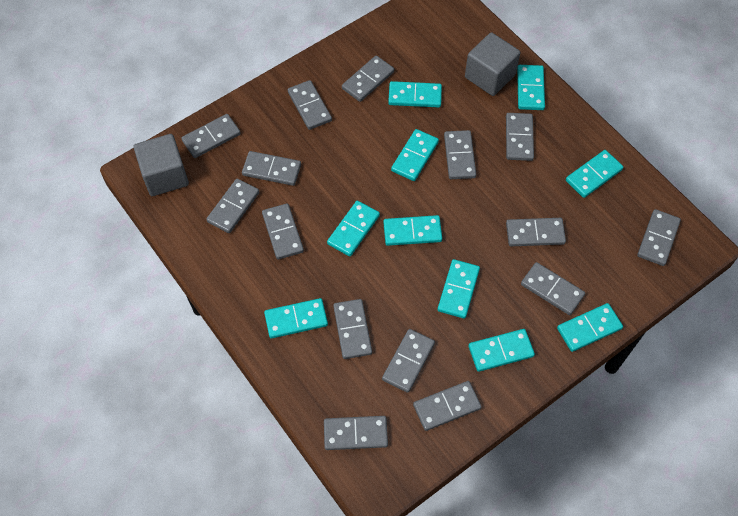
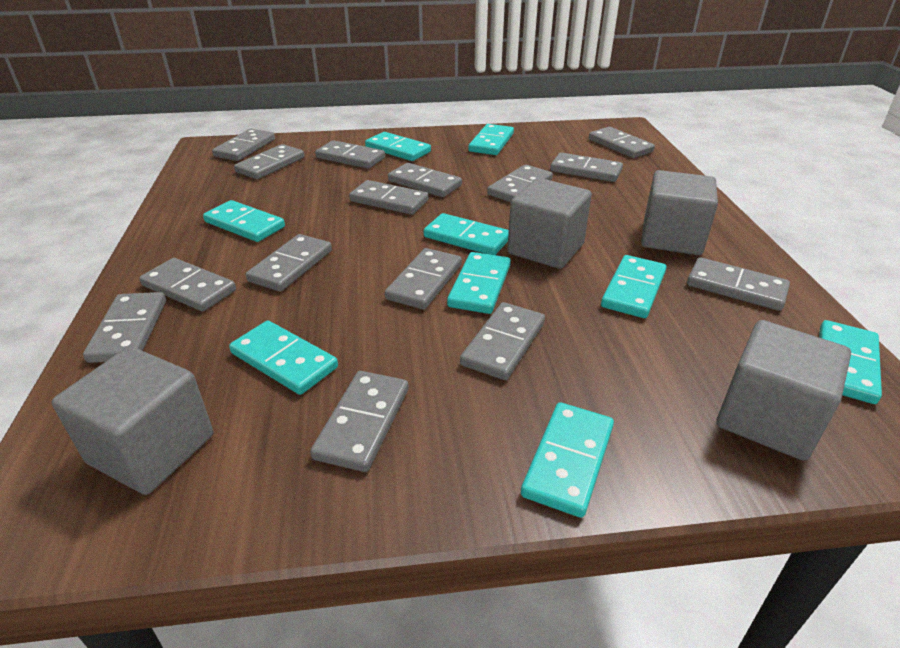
grey cube: 2 -> 4
turquoise domino: 10 -> 9

